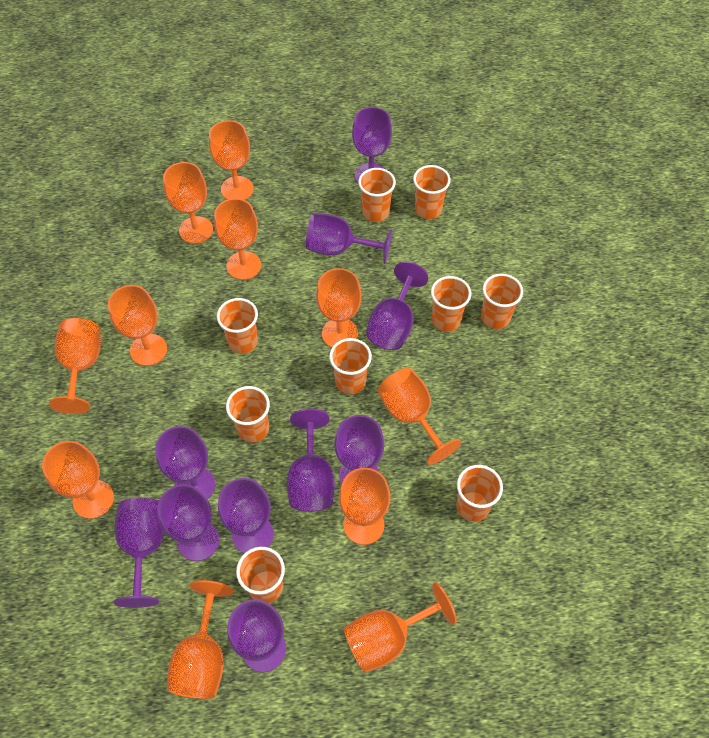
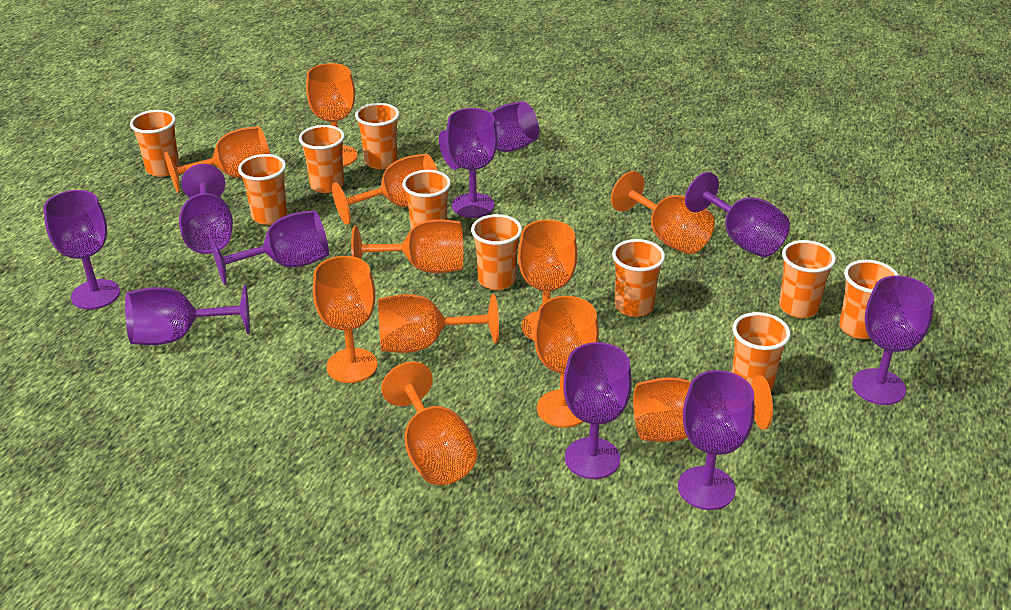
orange cup: 9 -> 10

